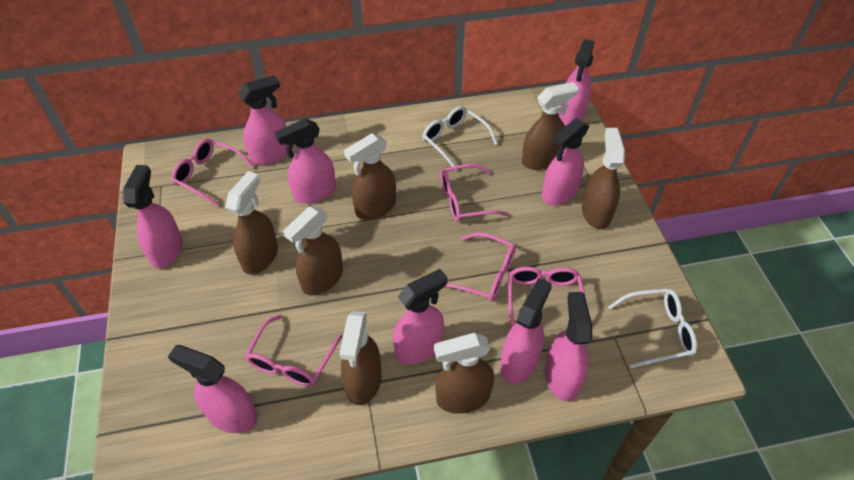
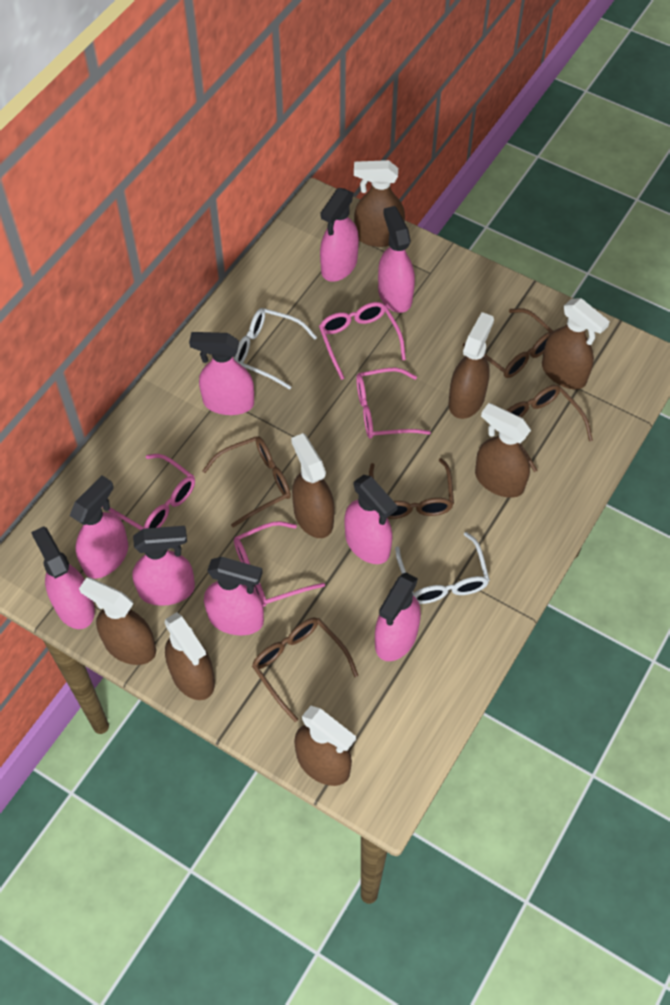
brown glasses: 0 -> 5
brown spray bottle: 7 -> 8
pink glasses: 5 -> 4

